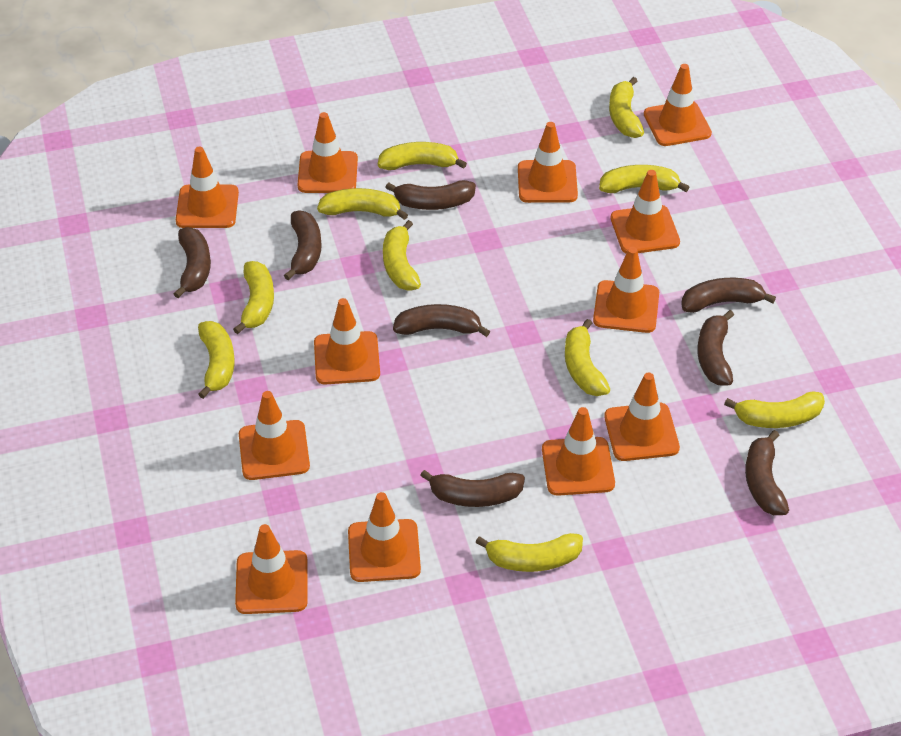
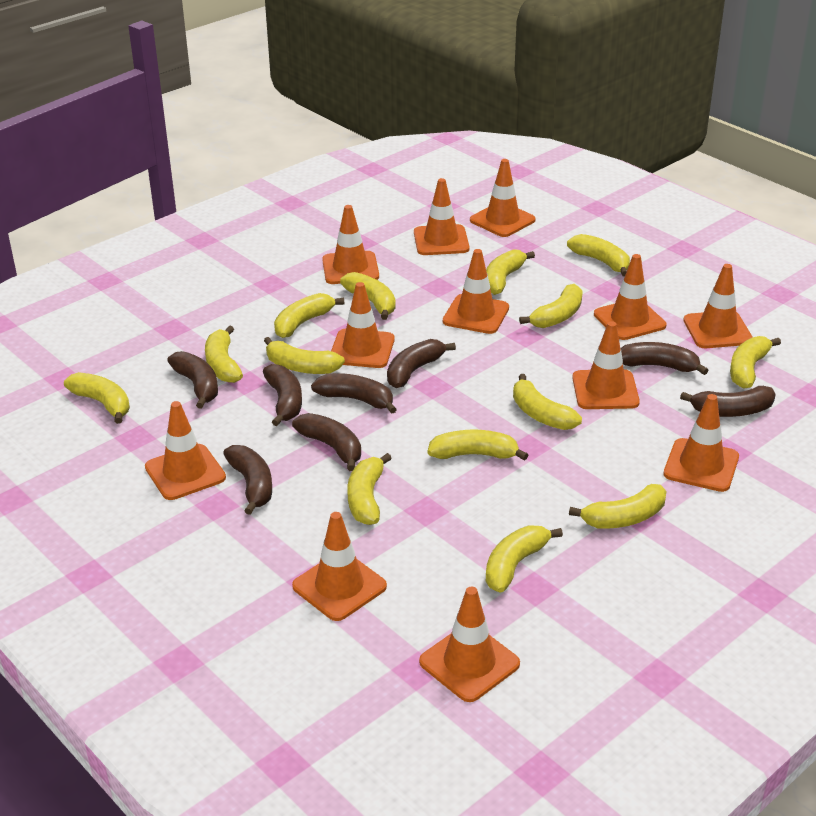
yellow banana: 10 -> 14

